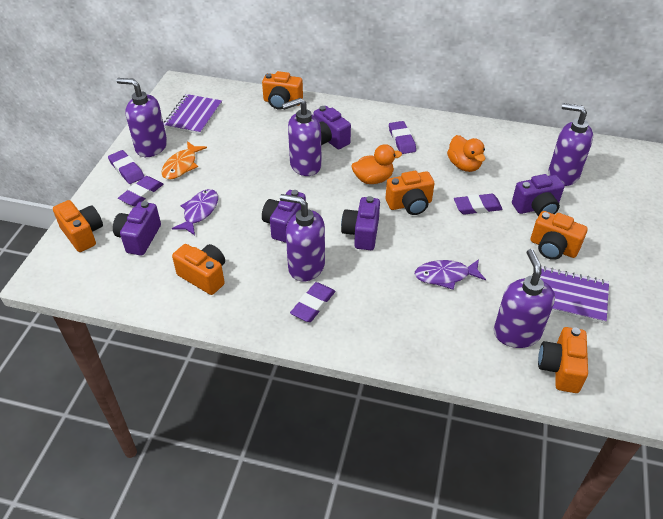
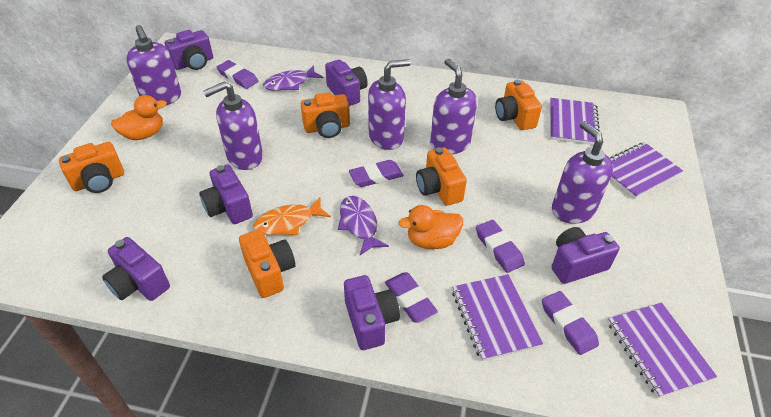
orange camera: 6 -> 5
purple camera: 5 -> 6
purple notebook: 2 -> 4

